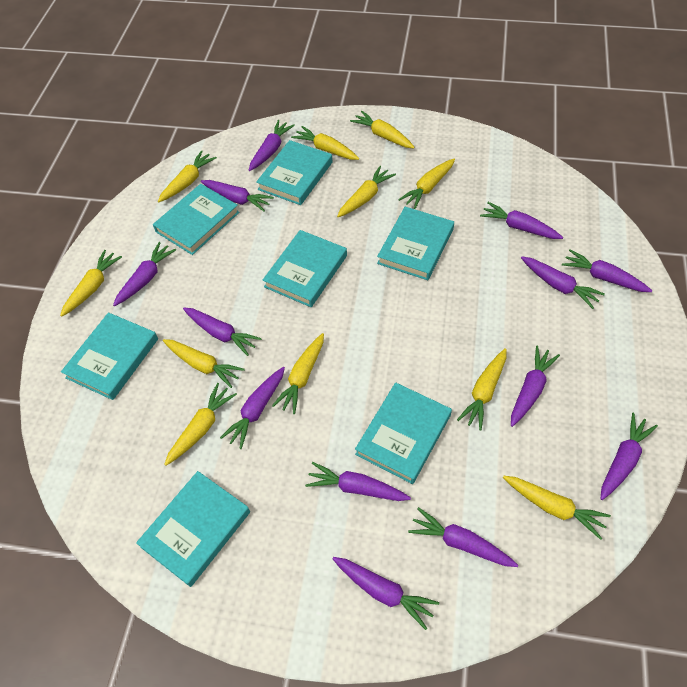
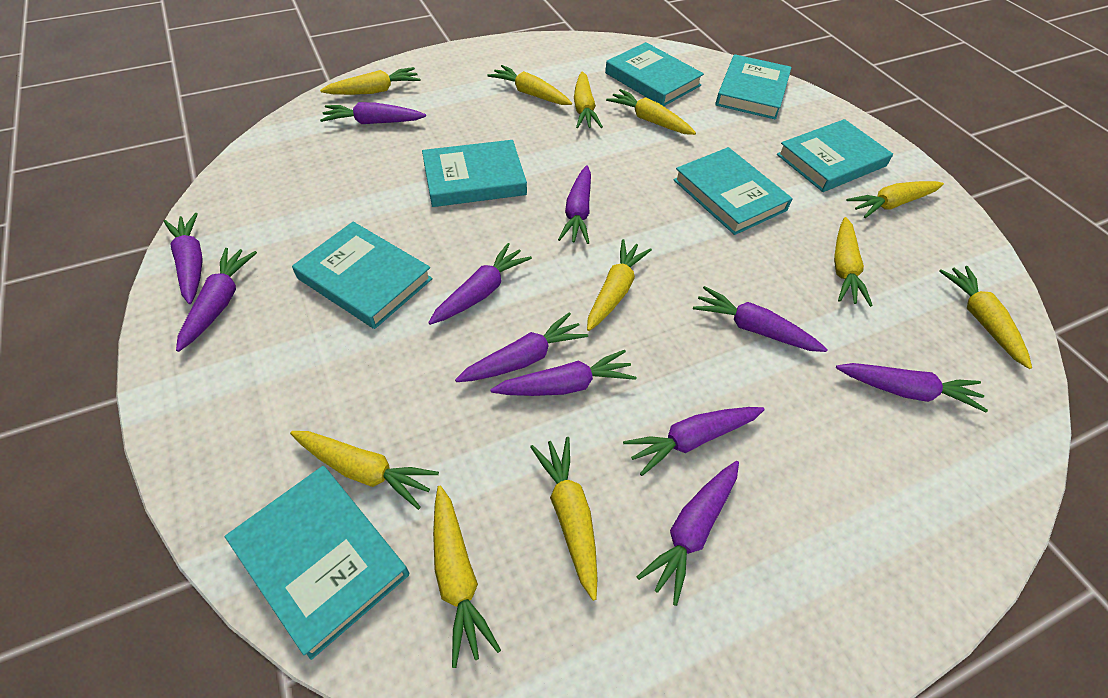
purple carrot: 13 -> 11

